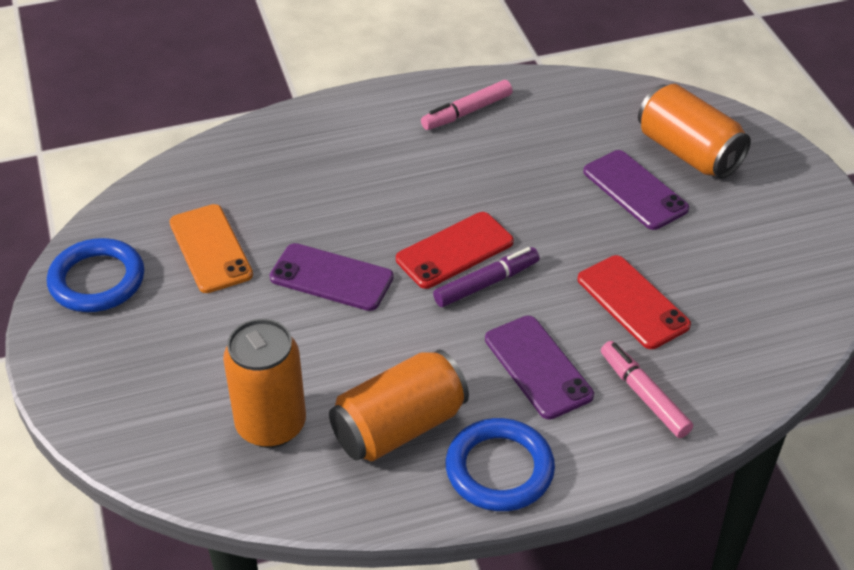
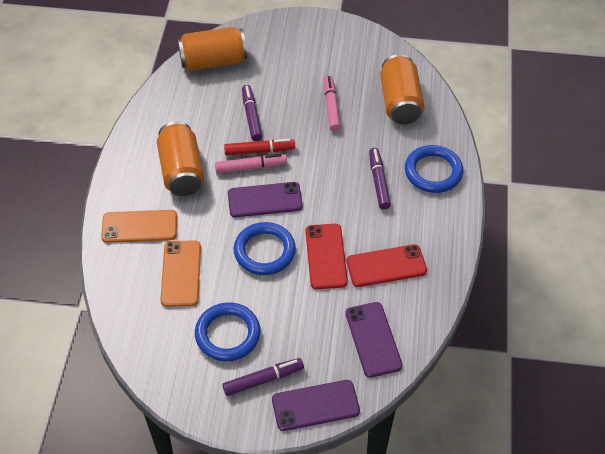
blue ring: 2 -> 3
orange phone: 1 -> 2
purple marker: 1 -> 3
red marker: 0 -> 1

